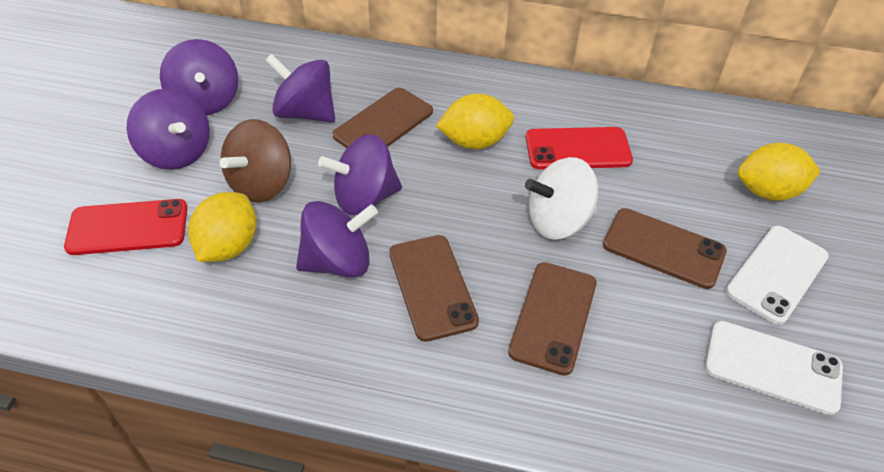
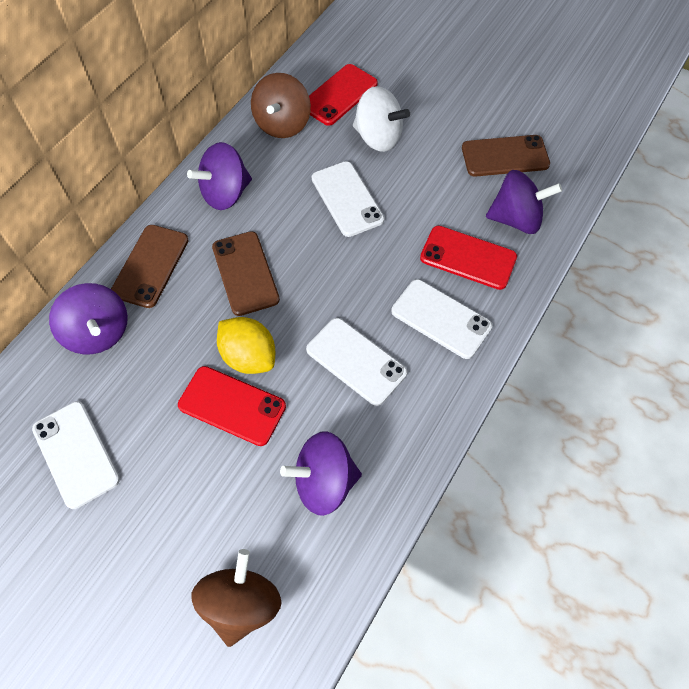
brown phone: 4 -> 3
brown spinning top: 1 -> 2
purple spinning top: 5 -> 4
red phone: 2 -> 3
white phone: 2 -> 4
yellow lemon: 3 -> 1

